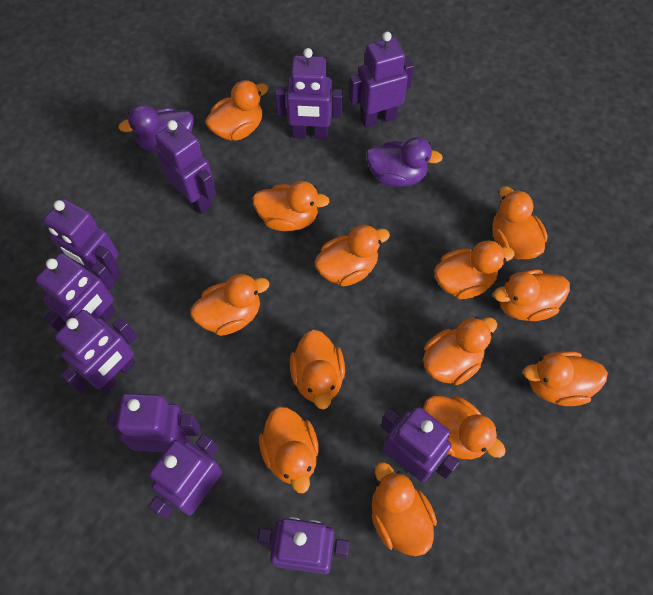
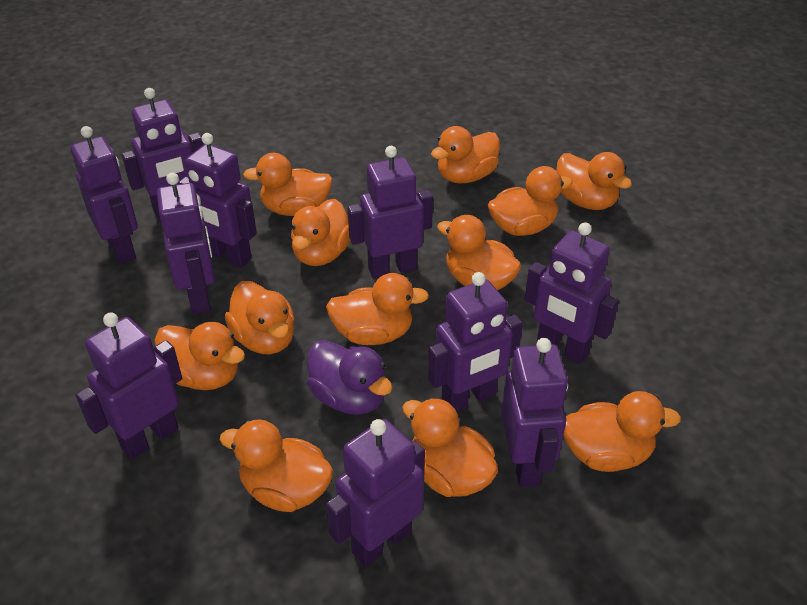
orange duck: 13 -> 12
purple duck: 2 -> 1

